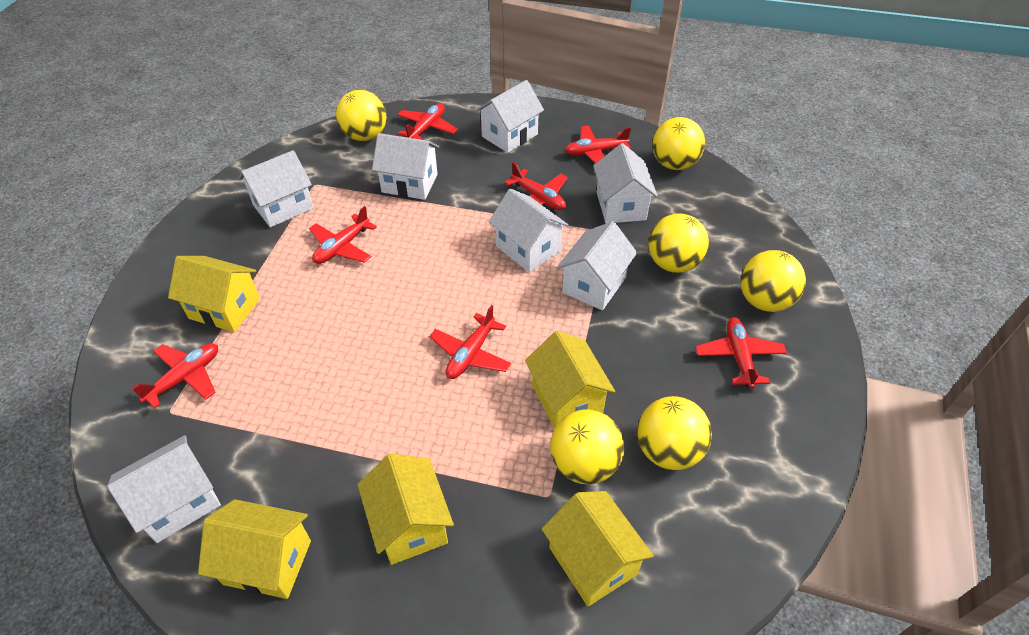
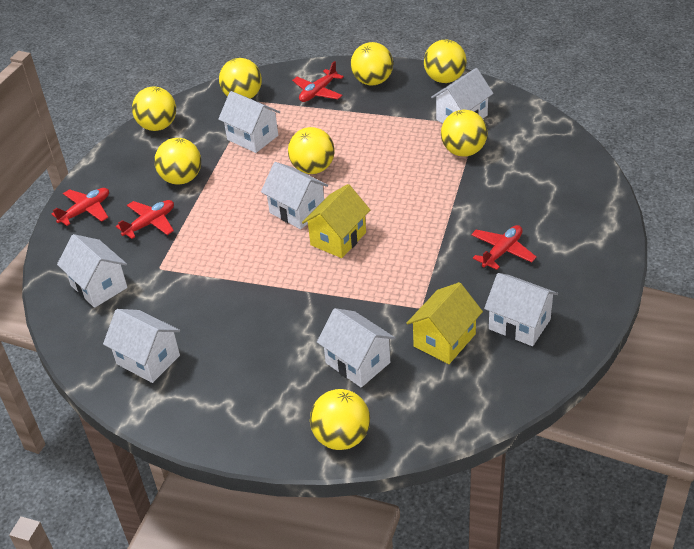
red plane: 7 -> 4
yellow ball: 6 -> 8
yellow house: 5 -> 2

